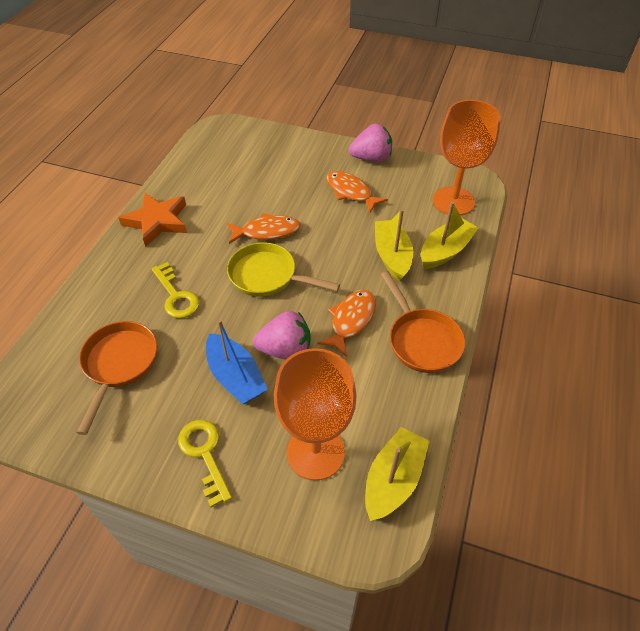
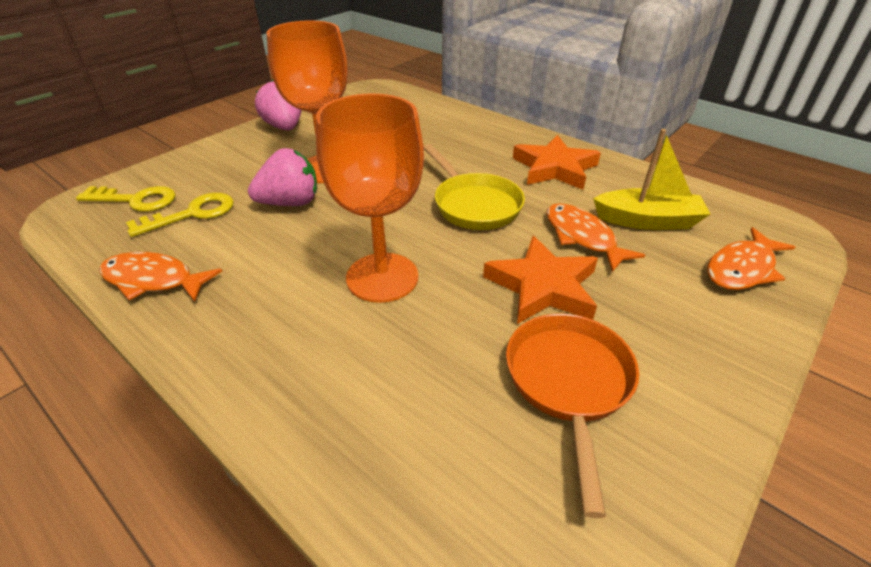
blue boat: 1 -> 0
orange pan: 2 -> 1
orange star: 1 -> 2
yellow boat: 3 -> 1

